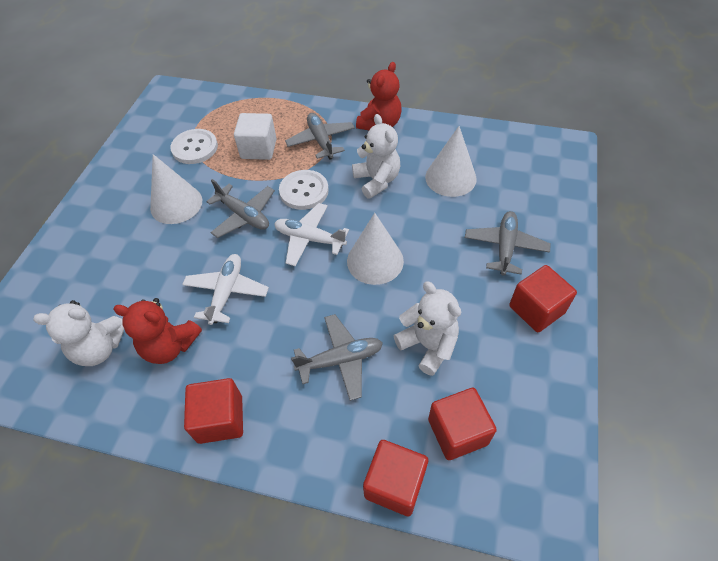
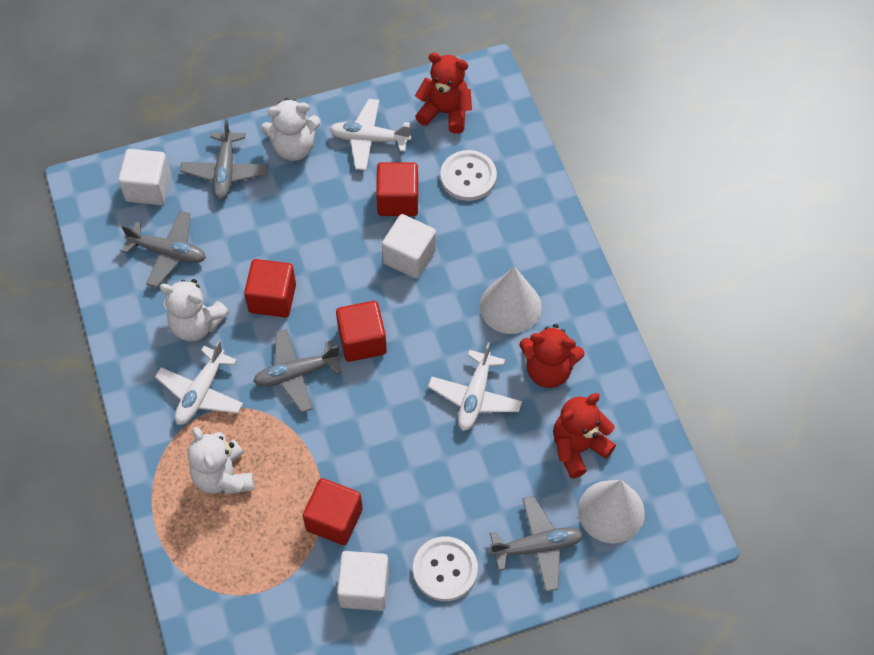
red teddy bear: 2 -> 3
white cone: 3 -> 2
white cube: 1 -> 3
white plane: 2 -> 3

